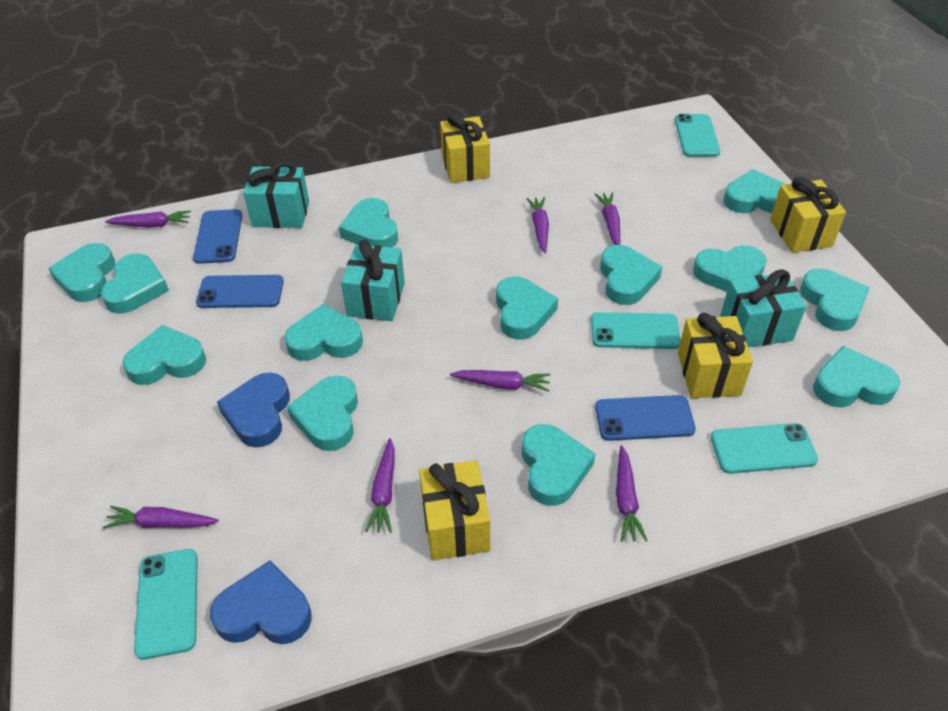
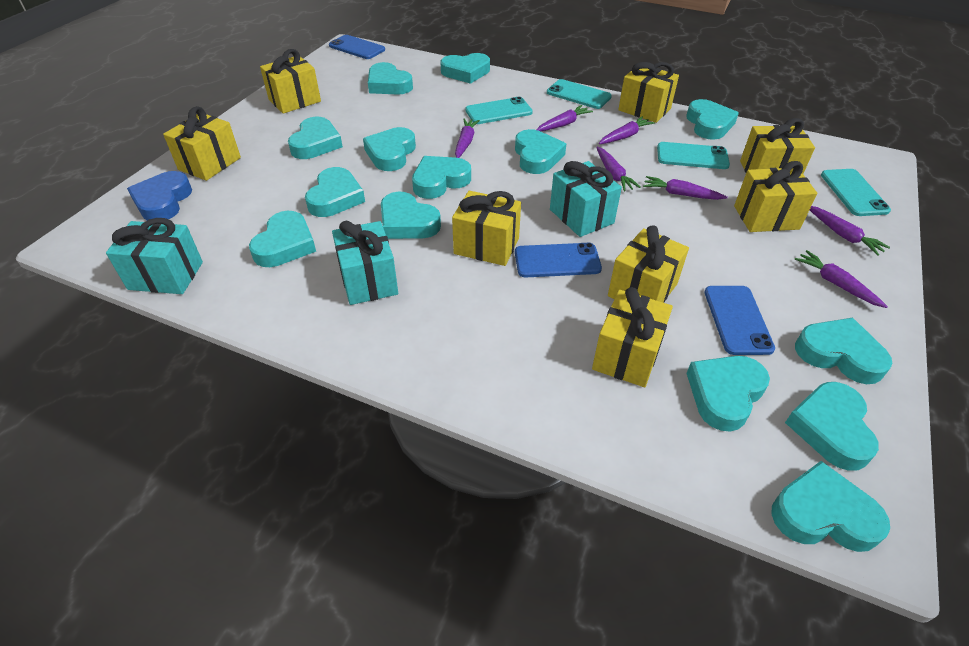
blue heart: 2 -> 1
turquoise heart: 13 -> 14
yellow gift: 4 -> 8

